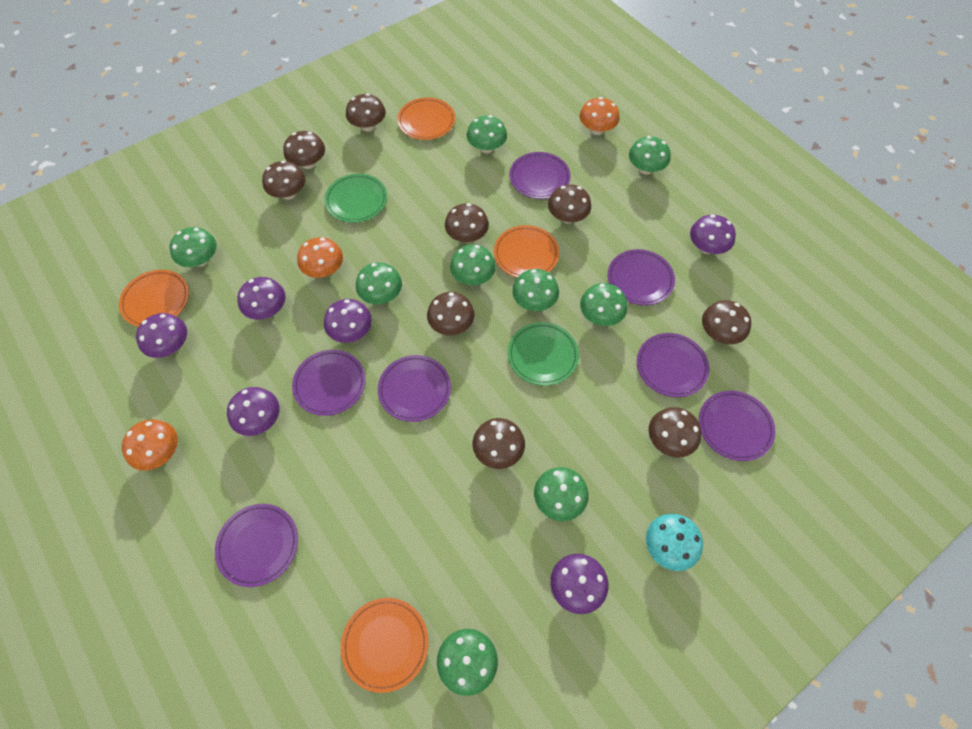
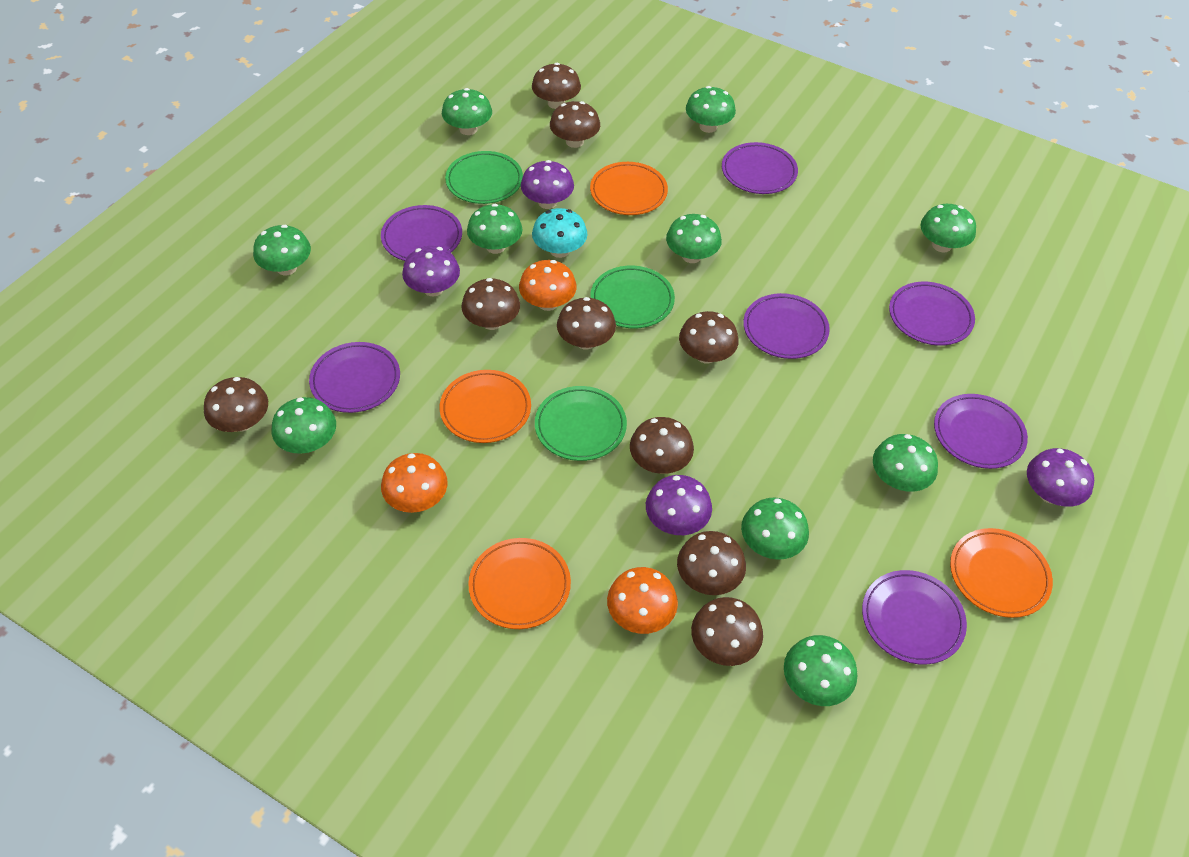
green mushroom: 9 -> 10
green plate: 2 -> 3
purple mushroom: 6 -> 4

